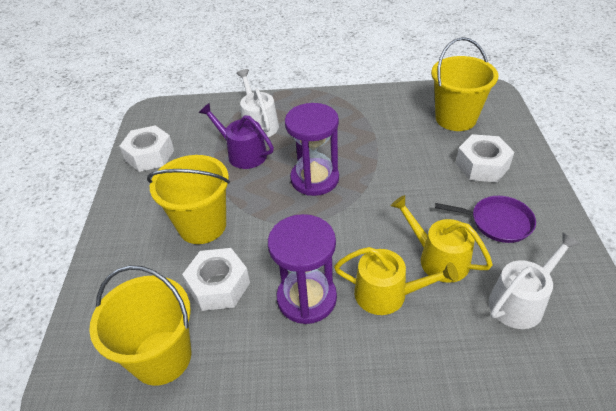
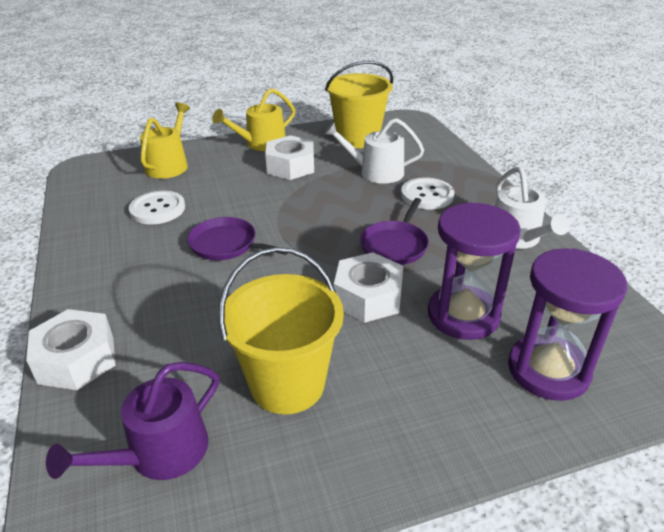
purple pan: 1 -> 2
white button: 0 -> 2
yellow bucket: 3 -> 2

